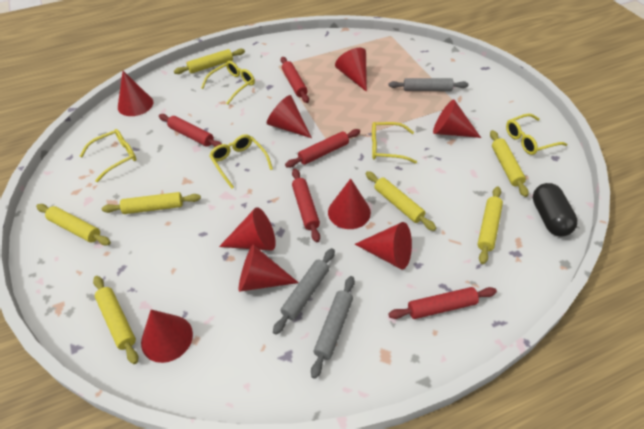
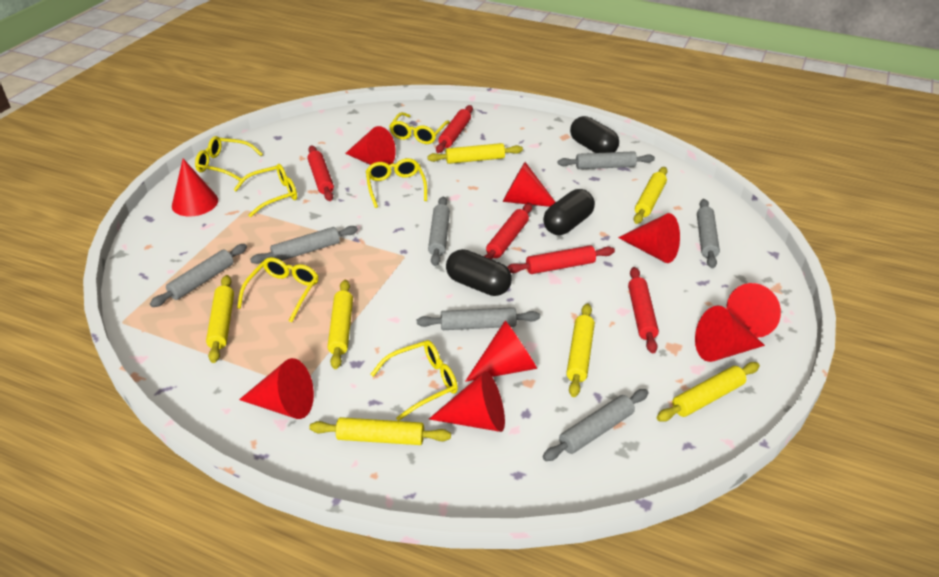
black capsule: 1 -> 3
grey rolling pin: 3 -> 7
yellow glasses: 5 -> 6

